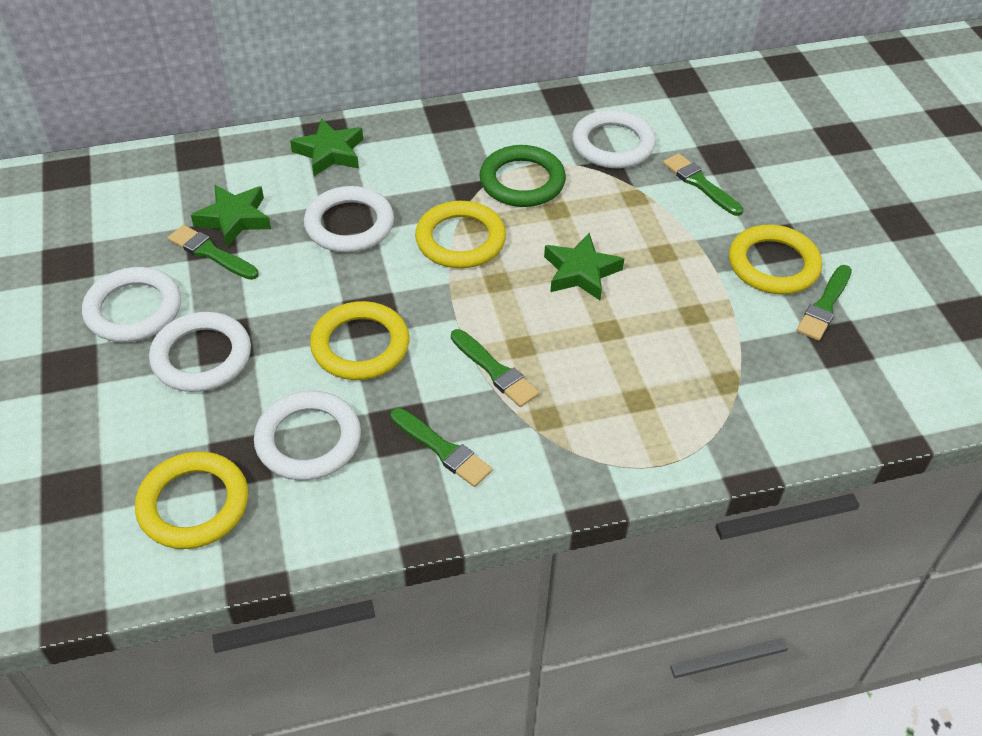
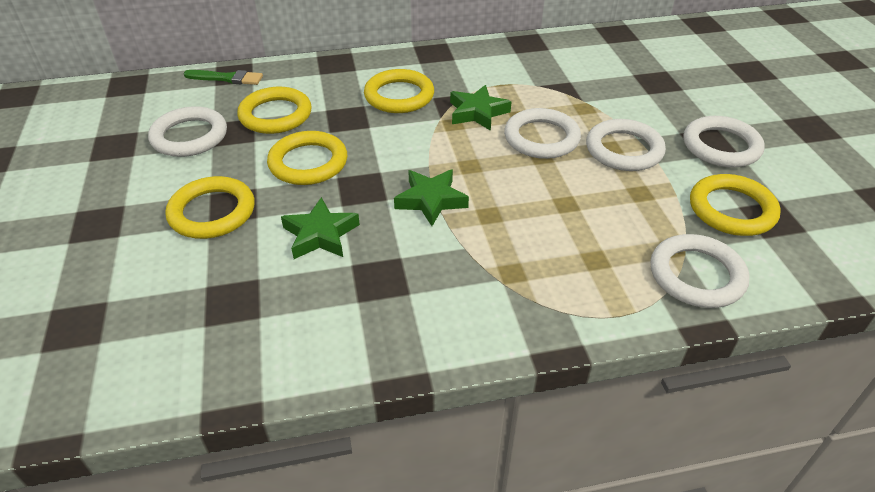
green brush: 5 -> 1
green ring: 1 -> 0
yellow ring: 4 -> 5

